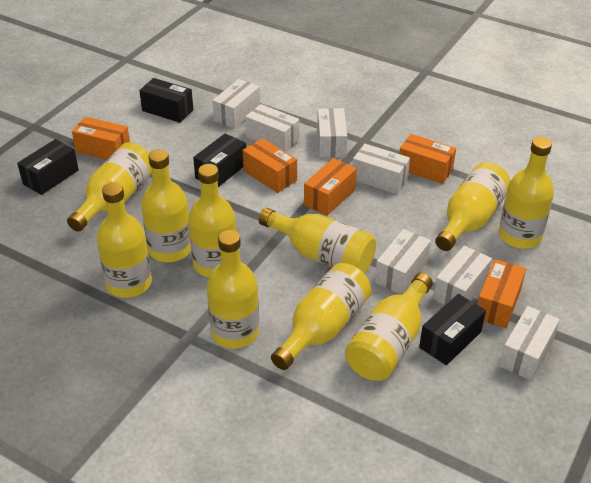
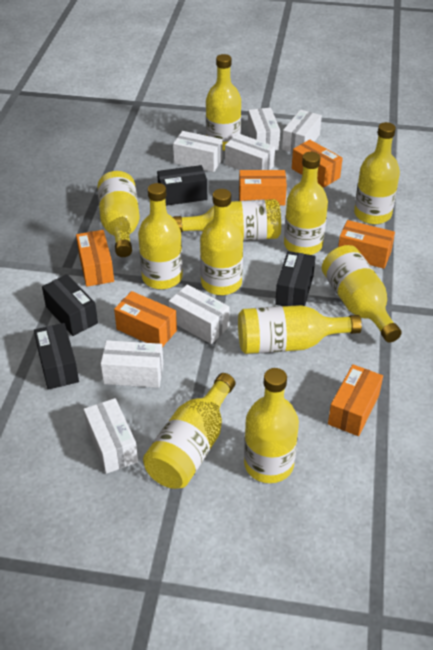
orange box: 5 -> 6
yellow bottle: 10 -> 11

